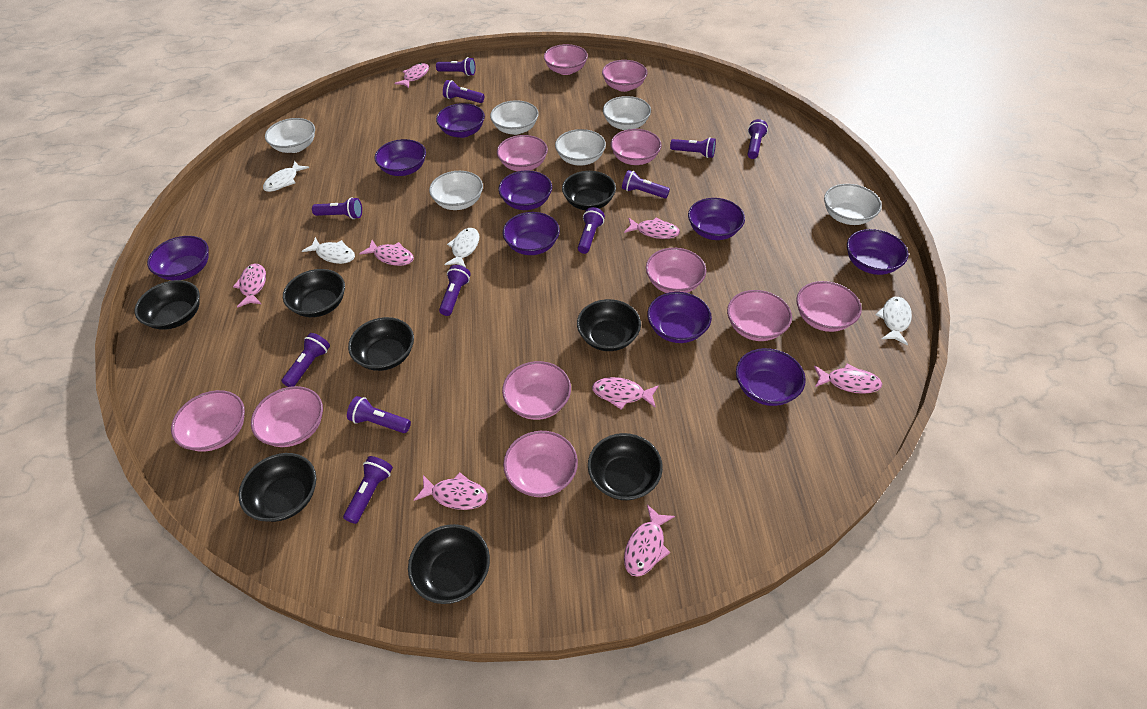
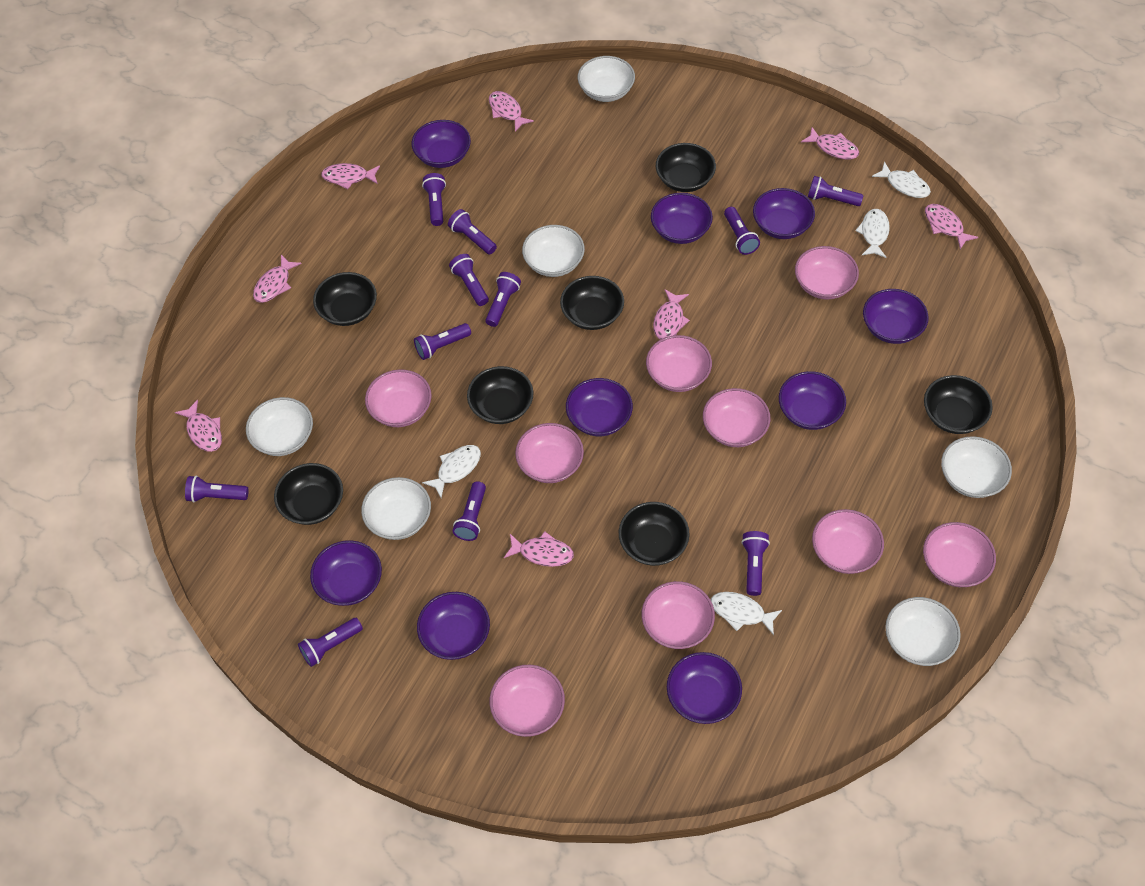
black bowl: 8 -> 7
pink bowl: 11 -> 9

